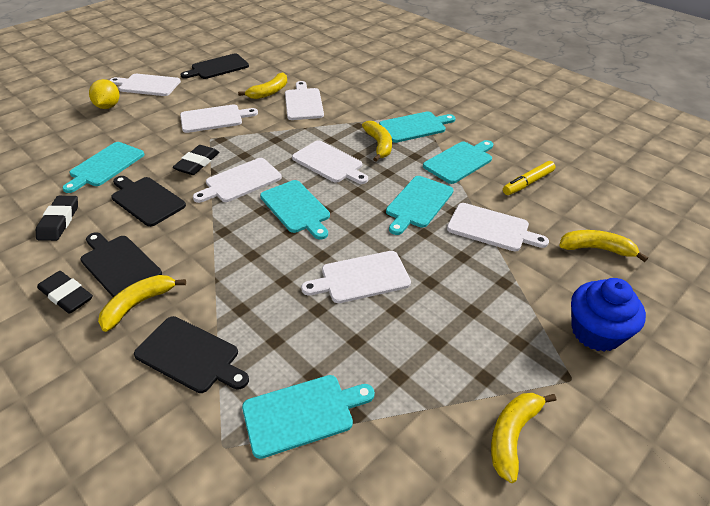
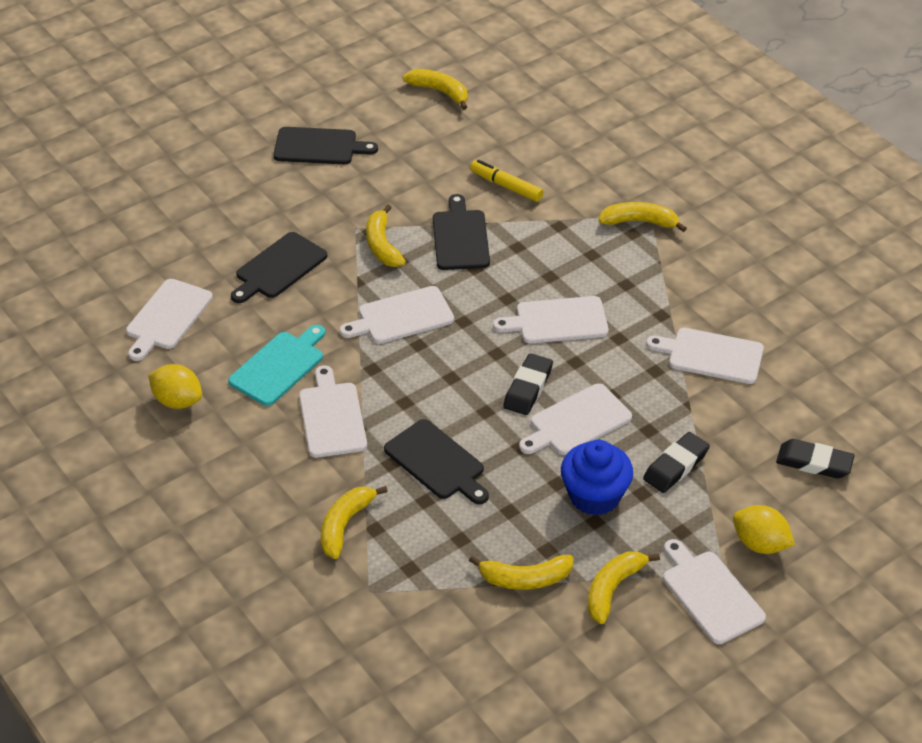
turquoise cutting board: 6 -> 1
yellow banana: 5 -> 6
yellow lemon: 1 -> 2

